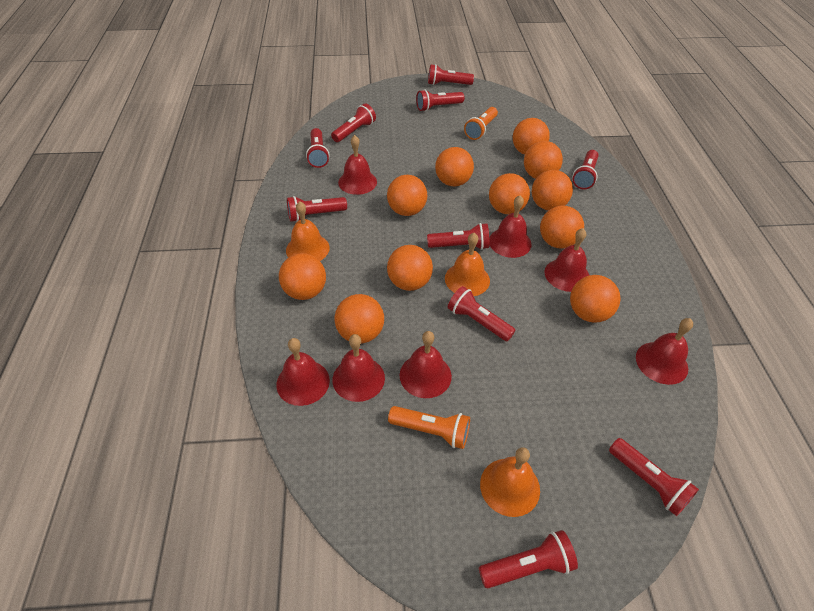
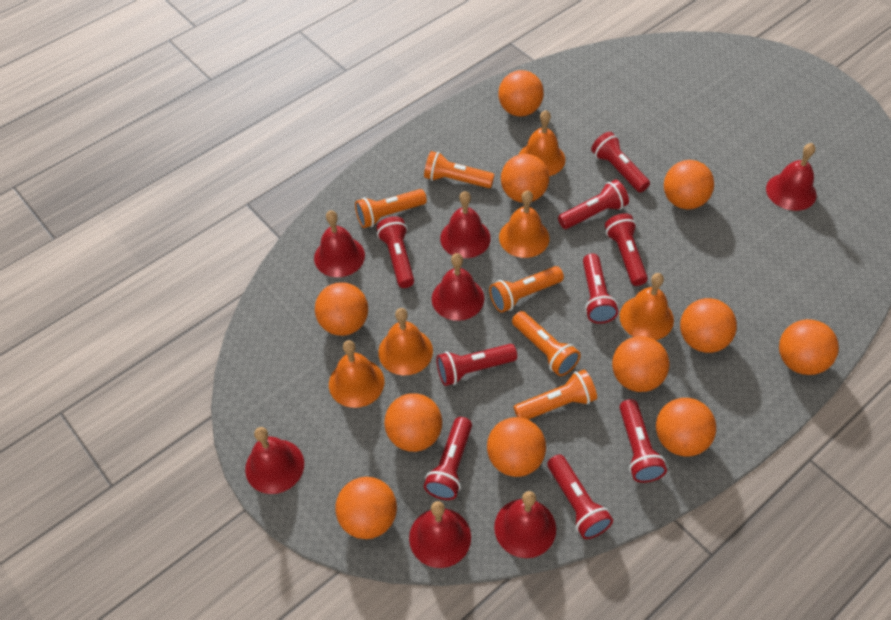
orange bell: 3 -> 5
orange flashlight: 2 -> 5
red flashlight: 10 -> 9

